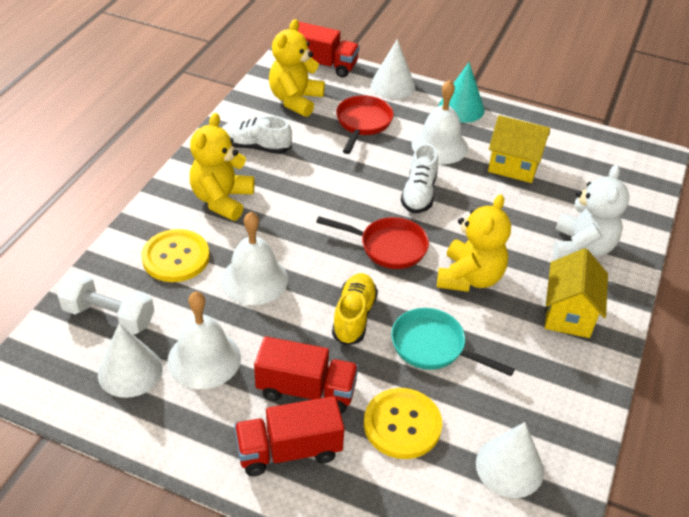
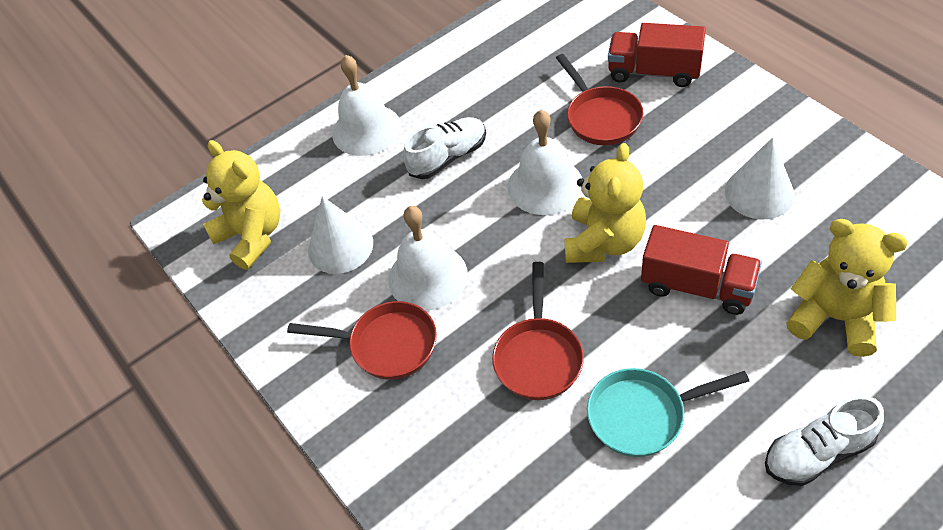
red pan: 2 -> 3
red truck: 3 -> 2
turquoise cone: 1 -> 0
white cone: 3 -> 2
white dumbbell: 1 -> 0
white teddy bear: 1 -> 0
yellow button: 2 -> 0
yellow house: 2 -> 0
yellow shoe: 1 -> 0

